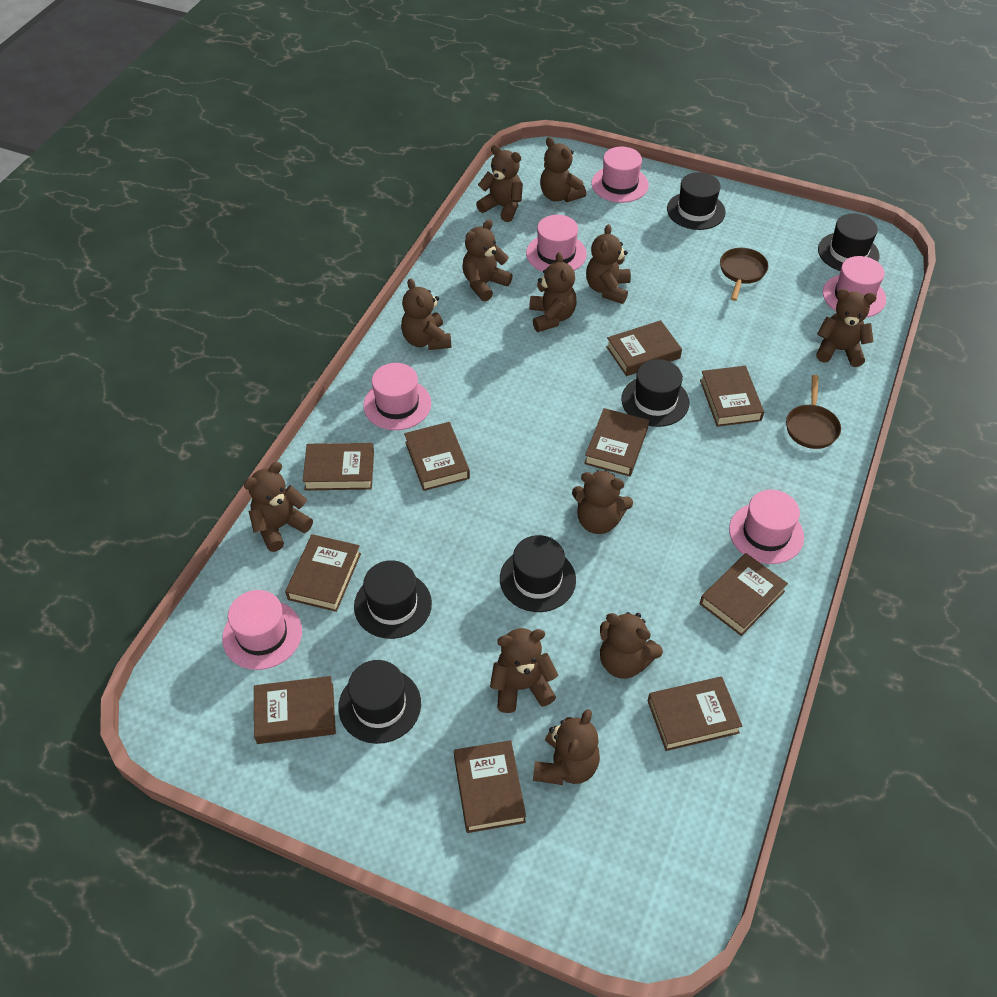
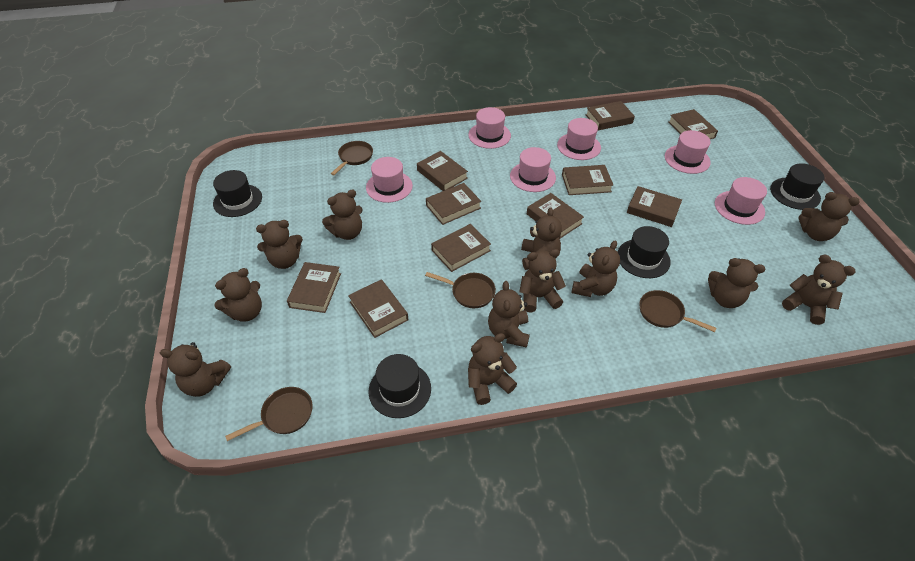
black hat: 6 -> 4
brown pan: 2 -> 4

